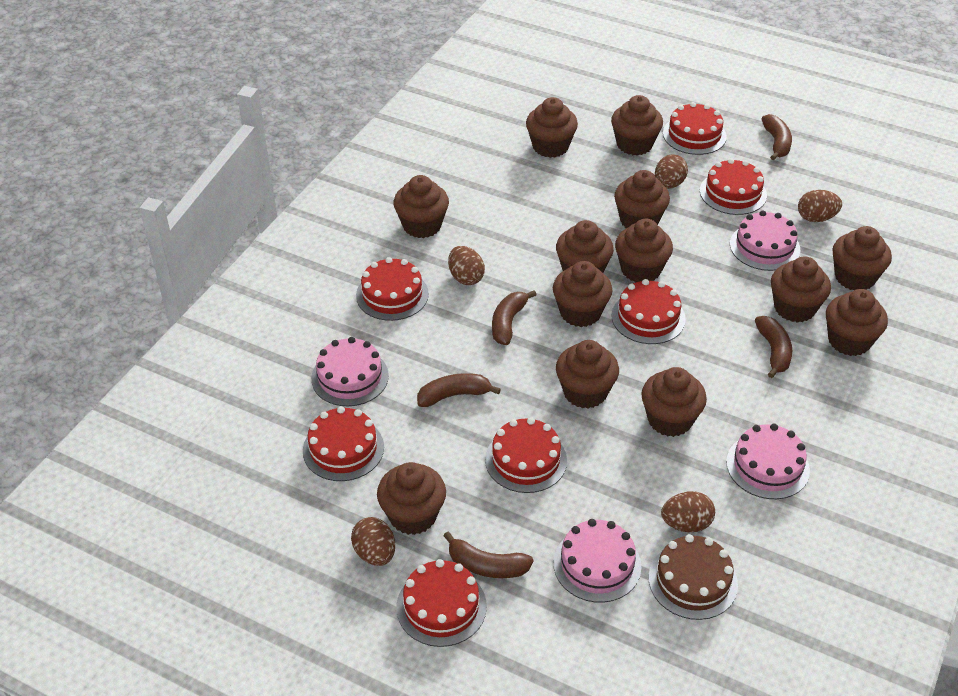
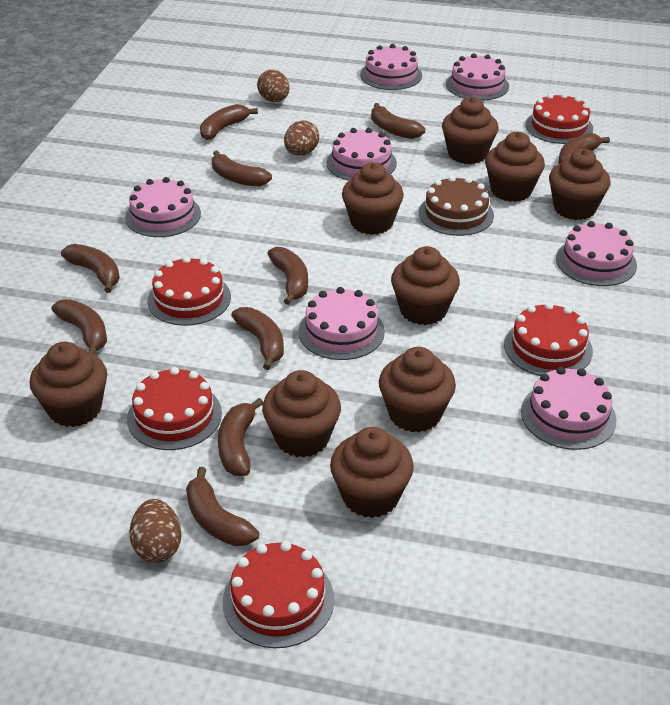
brown banana: 5 -> 10
brown cupcake: 13 -> 9
brown egg: 5 -> 3
pink cake: 4 -> 7
red cake: 7 -> 5

